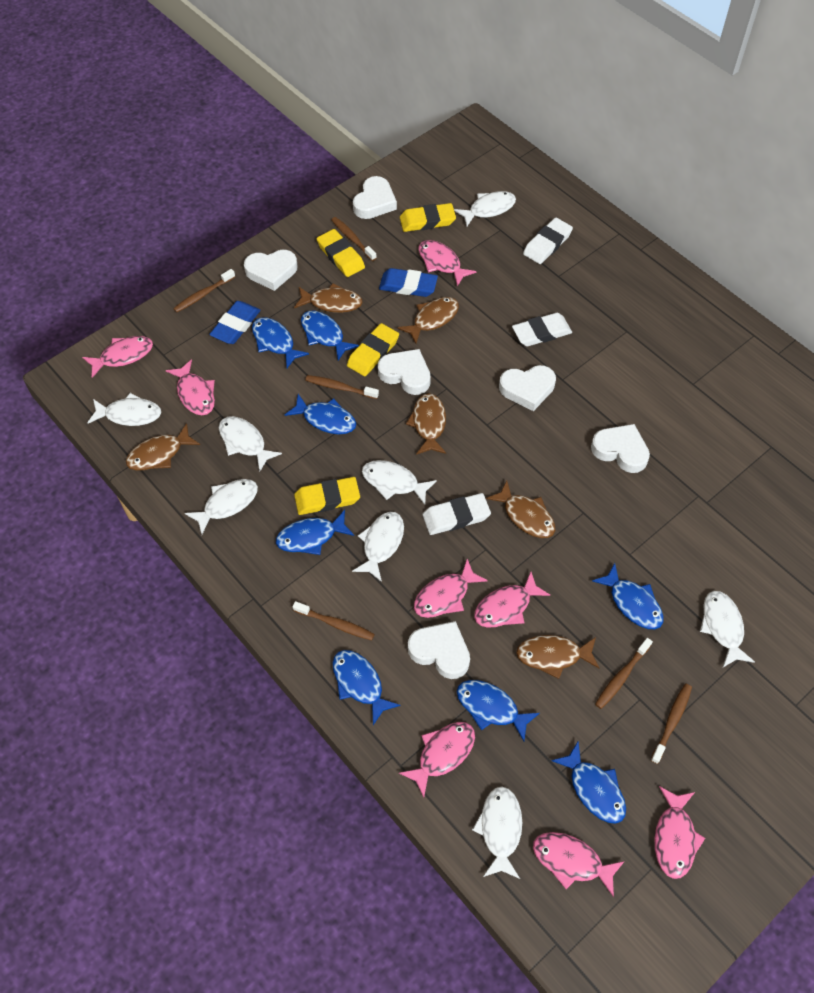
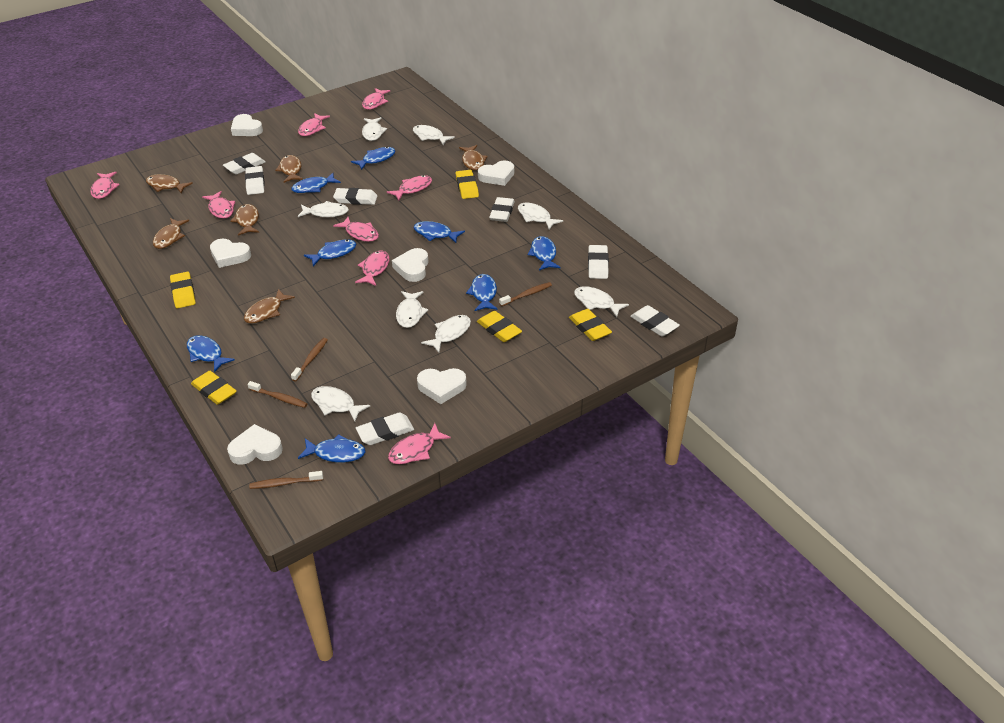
blue eraser: 2 -> 0
brown toothbrush: 6 -> 4
white eraser: 3 -> 7
yellow eraser: 4 -> 5

